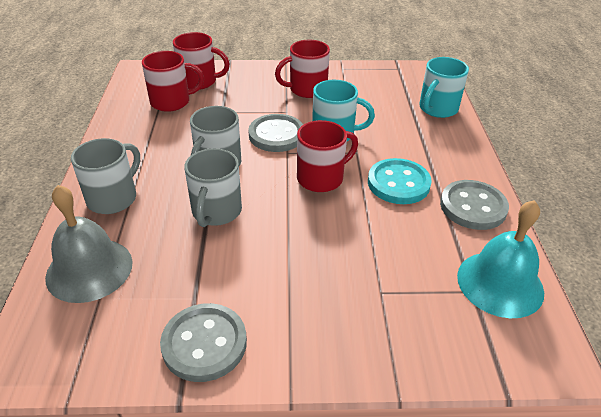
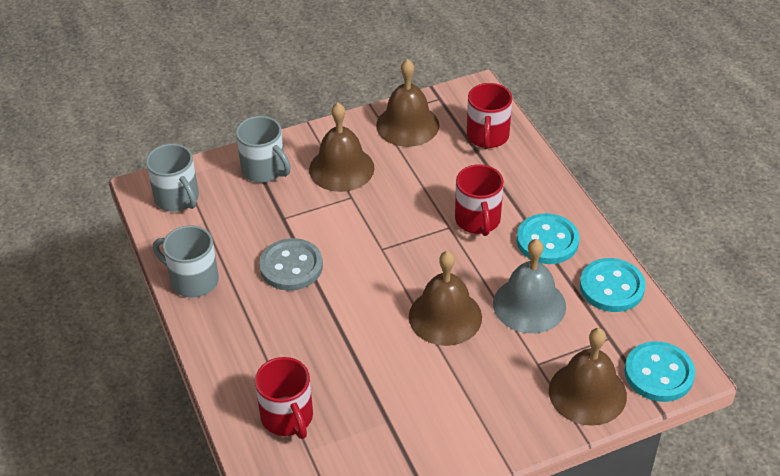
brown bell: 0 -> 4
grey button: 3 -> 1
red mug: 4 -> 3
turquoise bell: 1 -> 0
turquoise button: 1 -> 3
turquoise mug: 2 -> 0

